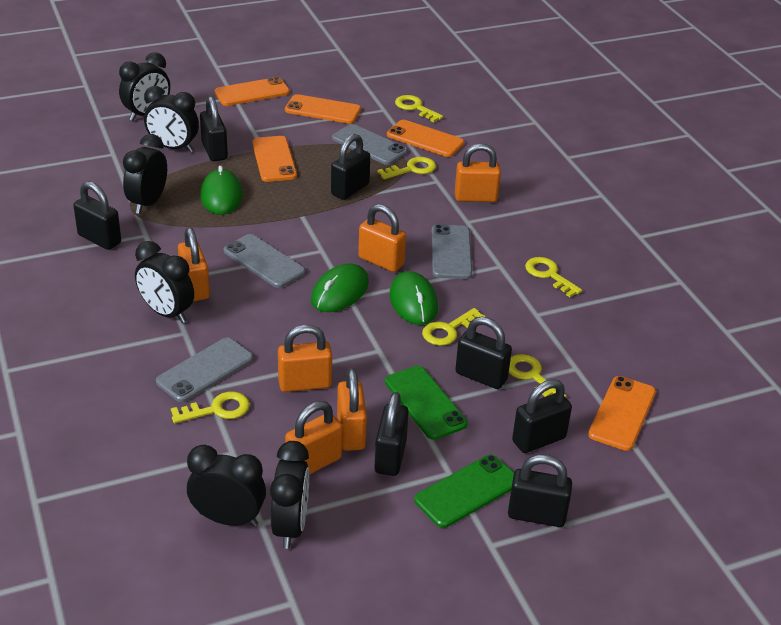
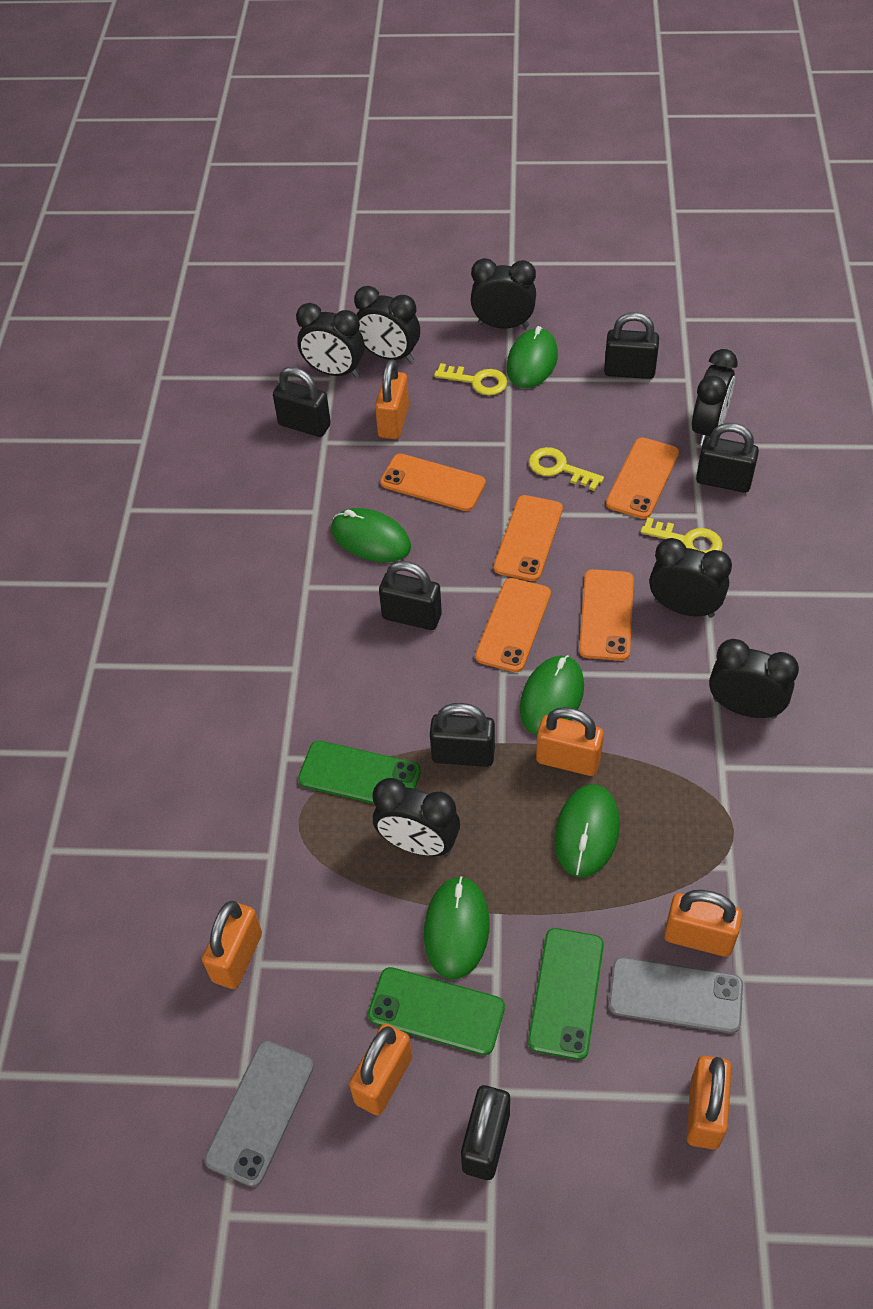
black clock: 6 -> 7
black padlock: 7 -> 6
green mouse: 3 -> 5
green phone: 2 -> 3
grey phone: 4 -> 2
yellow key: 6 -> 3

